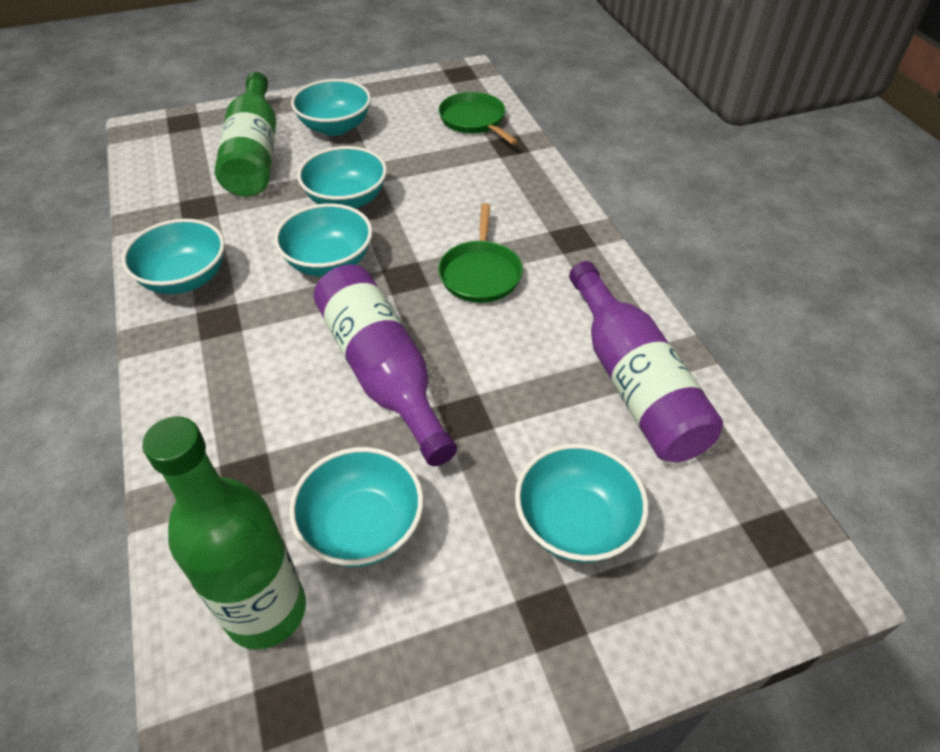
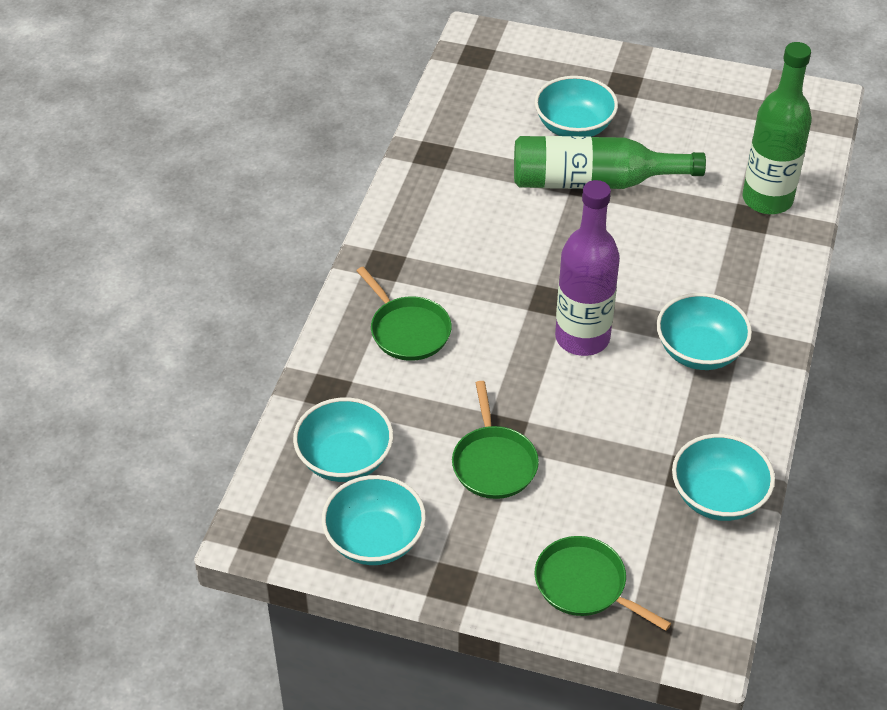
green pan: 2 -> 3
purple bottle: 2 -> 1
turquoise bowl: 6 -> 5

